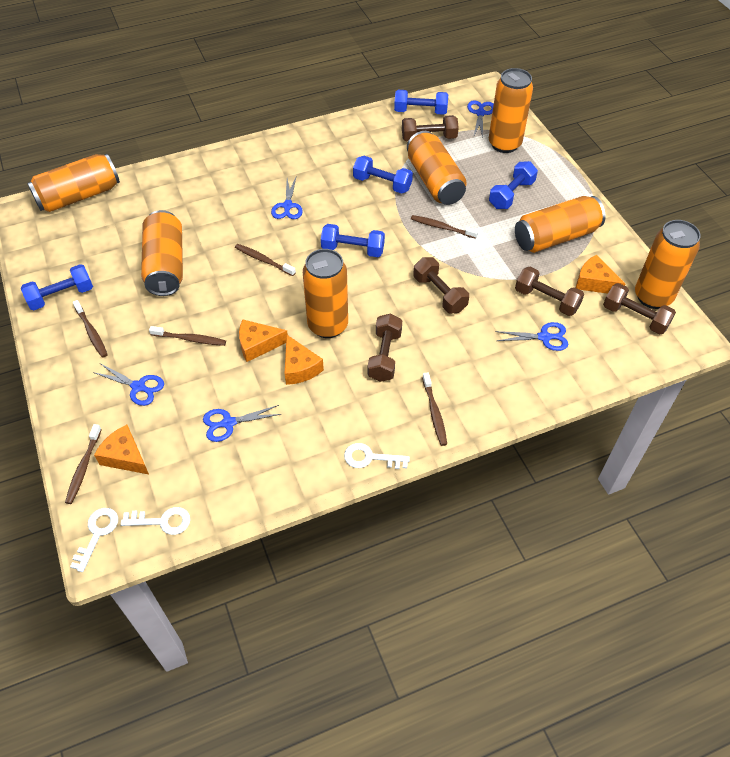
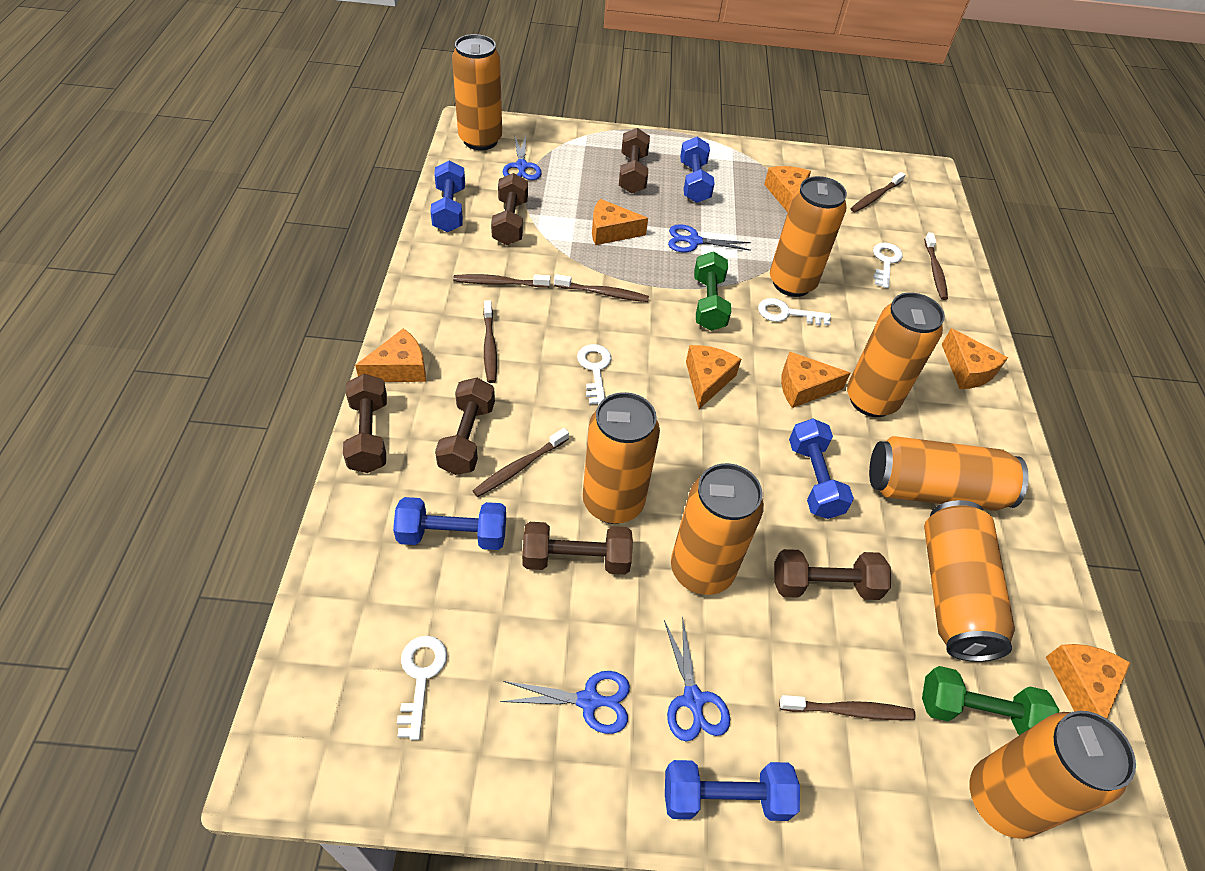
blue scissors: 5 -> 4
brown dumbbell: 5 -> 6
brown toothbrush: 6 -> 7
green dumbbell: 0 -> 2
orange can: 7 -> 8
orange cheese: 4 -> 7
white key: 3 -> 4

